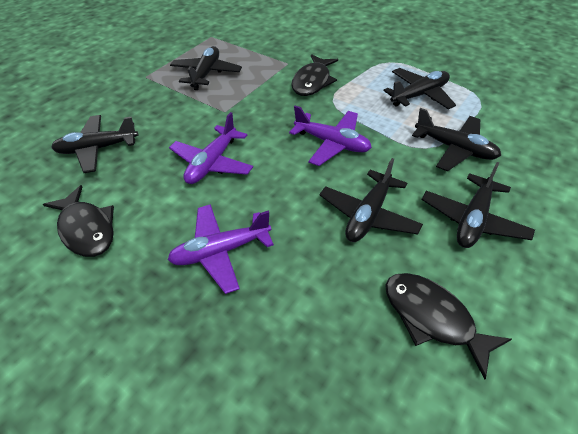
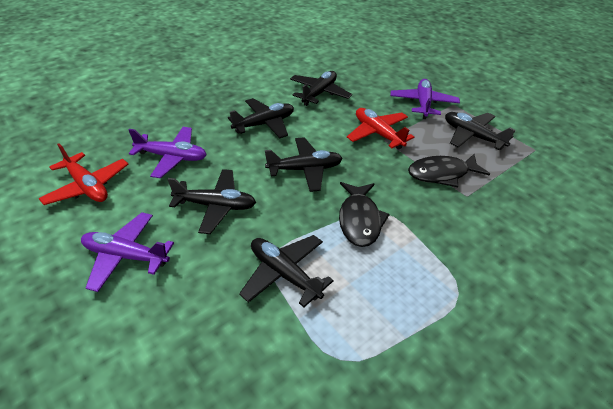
black fish: 3 -> 2
red plane: 0 -> 2

